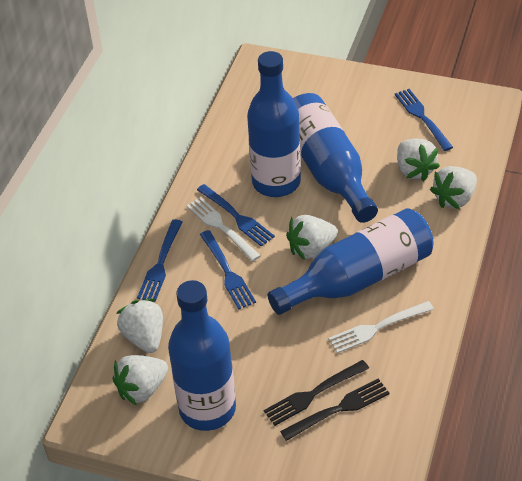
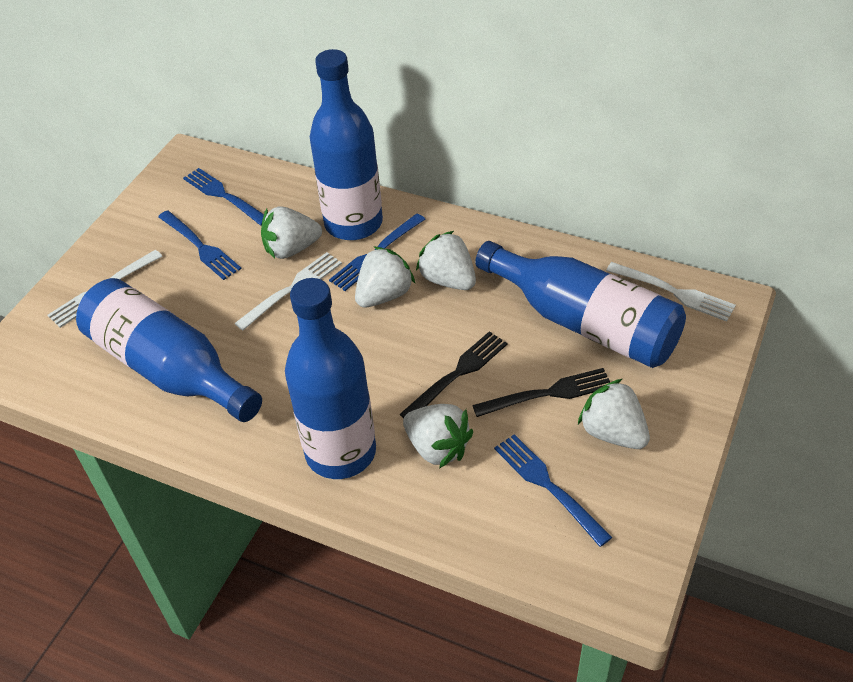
white fork: 2 -> 3

